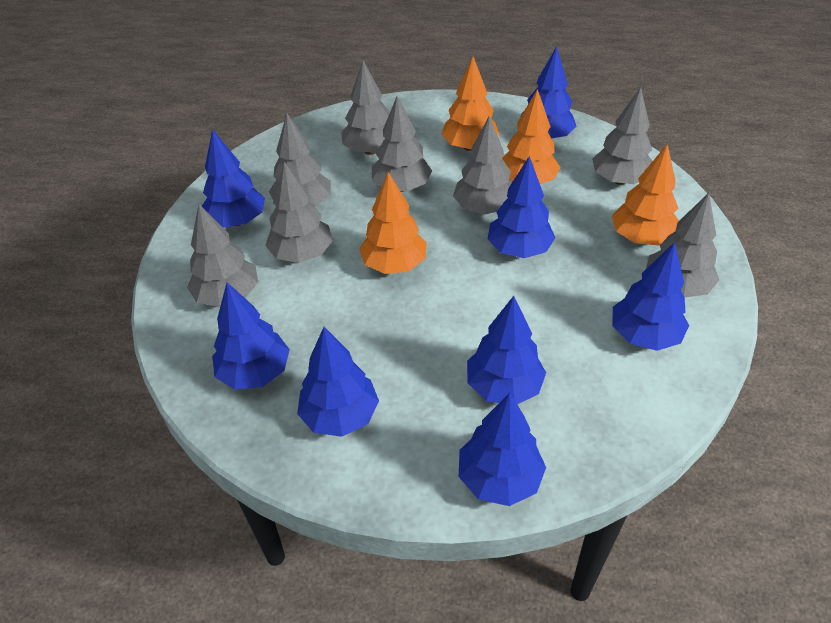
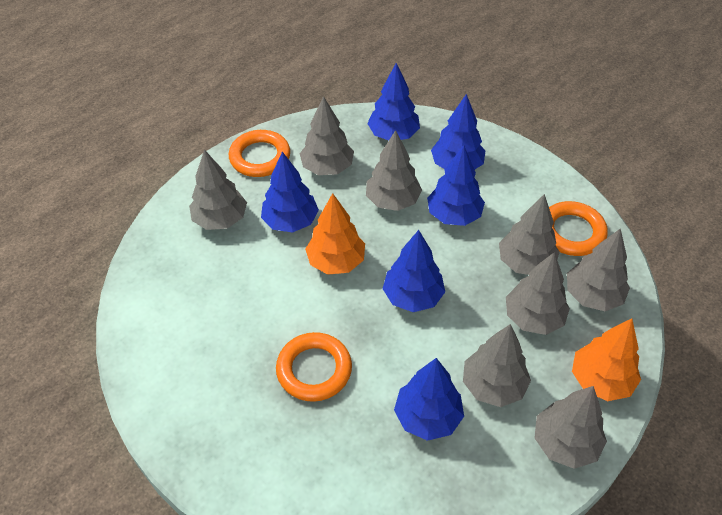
blue tree: 8 -> 6
orange ring: 0 -> 3
orange tree: 4 -> 2

